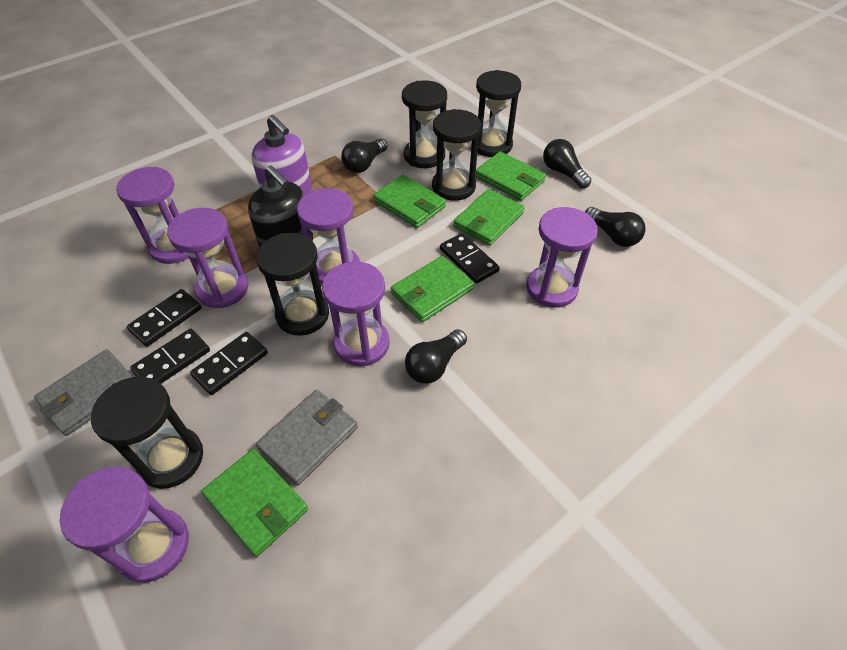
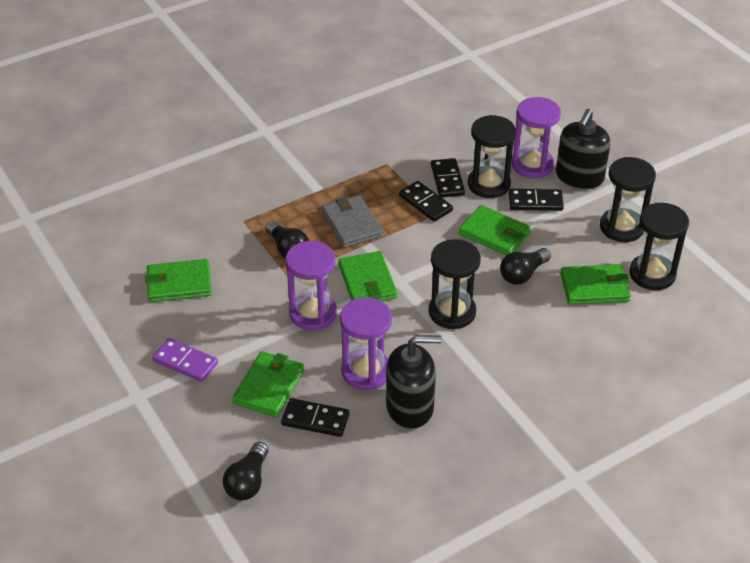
black hourglass: 5 -> 4
black light bulb: 4 -> 3
black soap dispenser: 1 -> 2
grey wallet: 2 -> 1
purple domino: 0 -> 1
purple hourglass: 6 -> 3
purple soap dispenser: 1 -> 0

